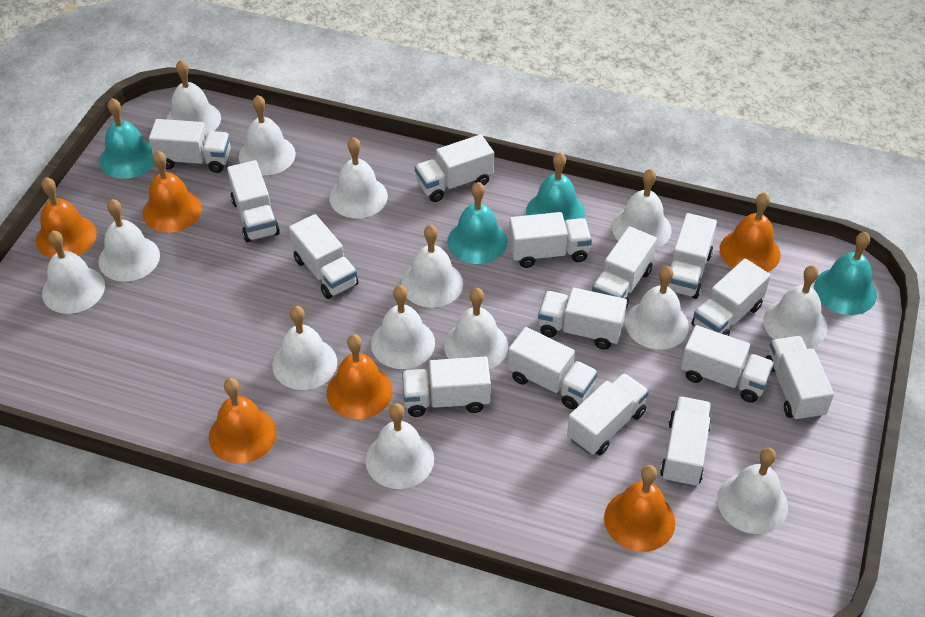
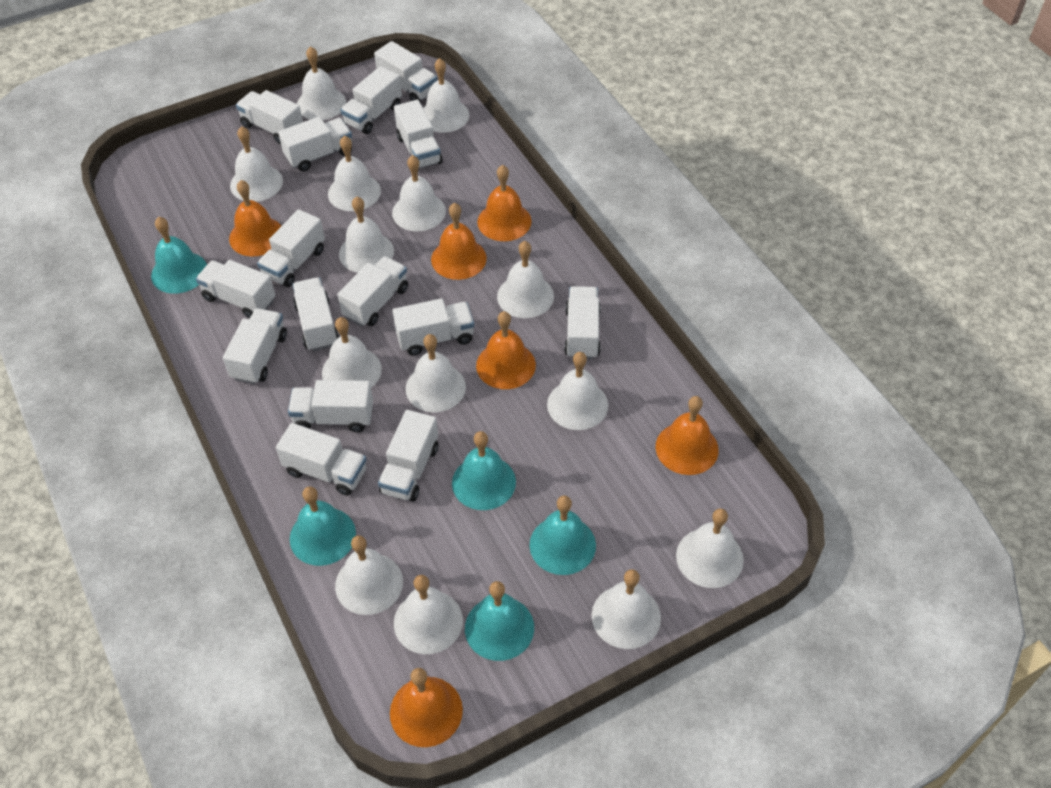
turquoise bell: 4 -> 5

